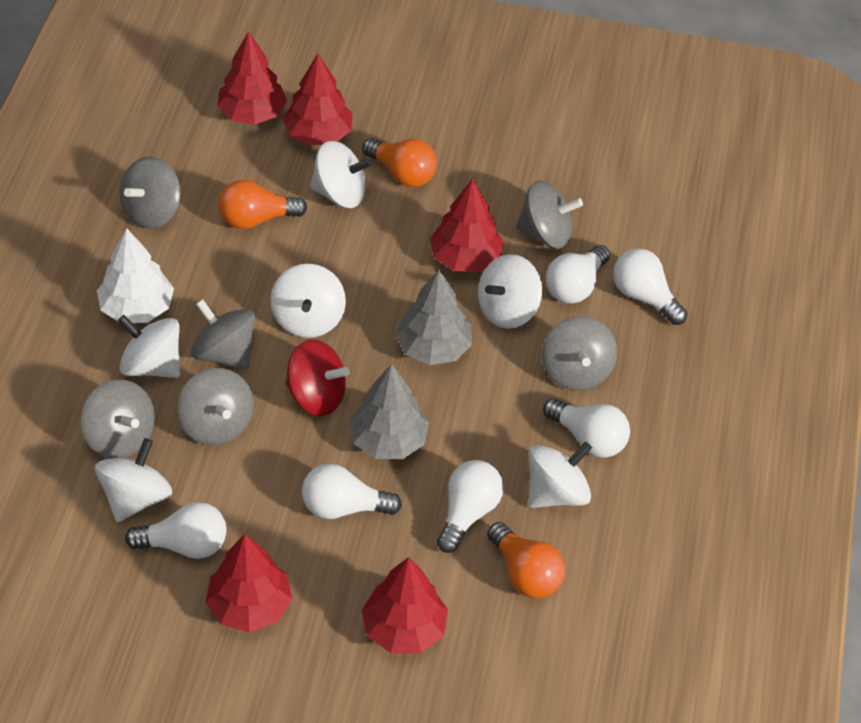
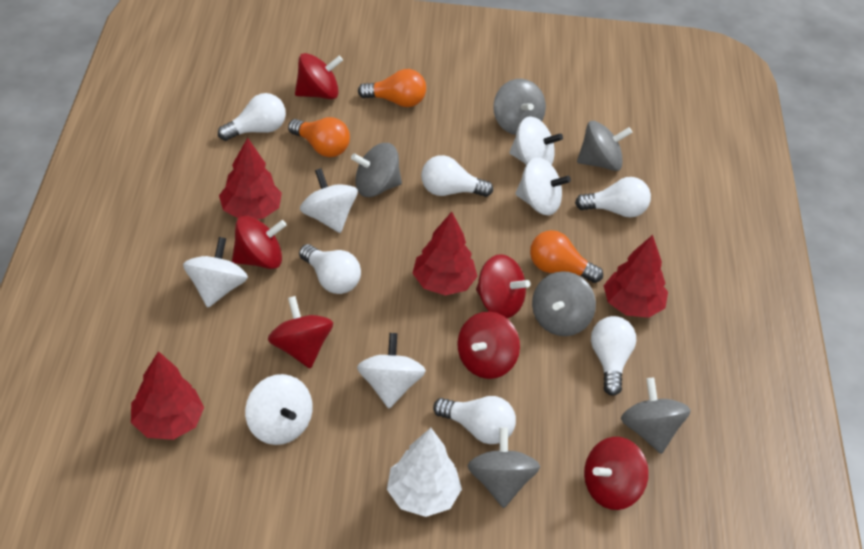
grey tree: 2 -> 0
red spinning top: 1 -> 6
red tree: 5 -> 4

